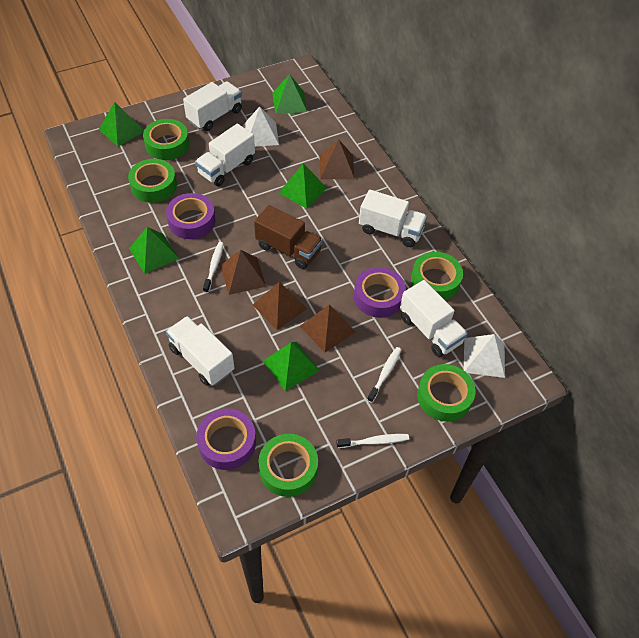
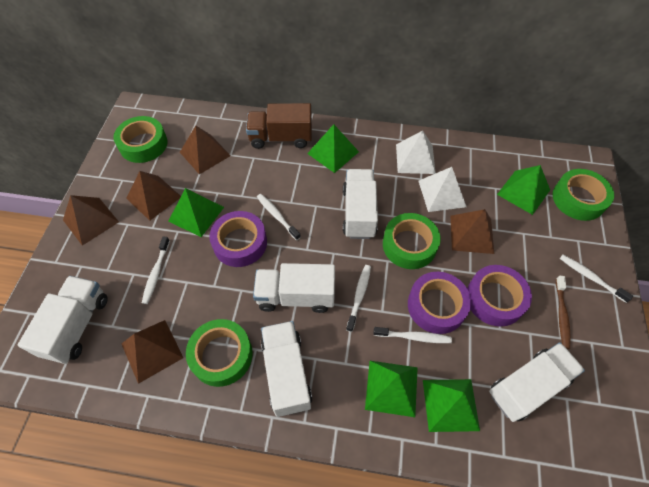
brown pyramid: 4 -> 5
brown toothbrush: 0 -> 1
green tape: 5 -> 4
white toothbrush: 3 -> 5

